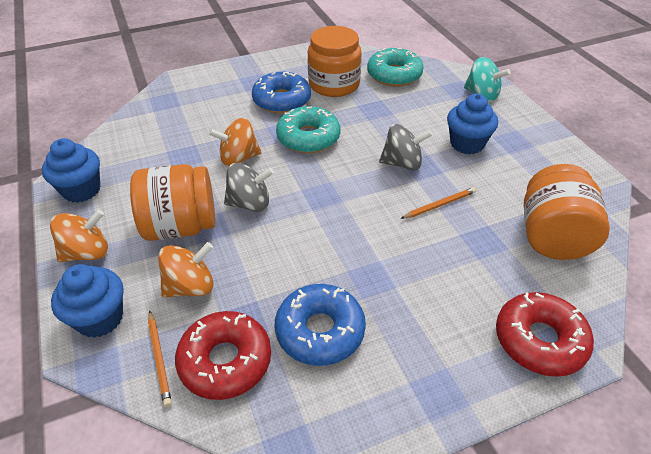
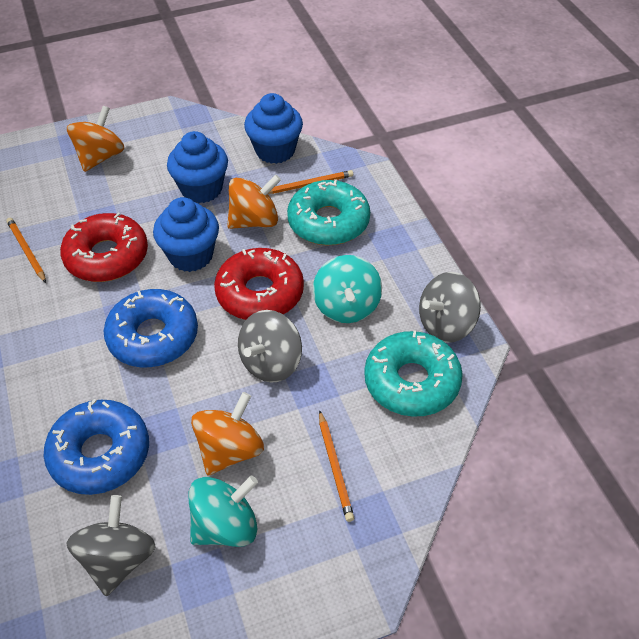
grey spinning top: 2 -> 3
orange jar: 3 -> 0
orange pencil: 2 -> 3
turquoise spinning top: 1 -> 2

